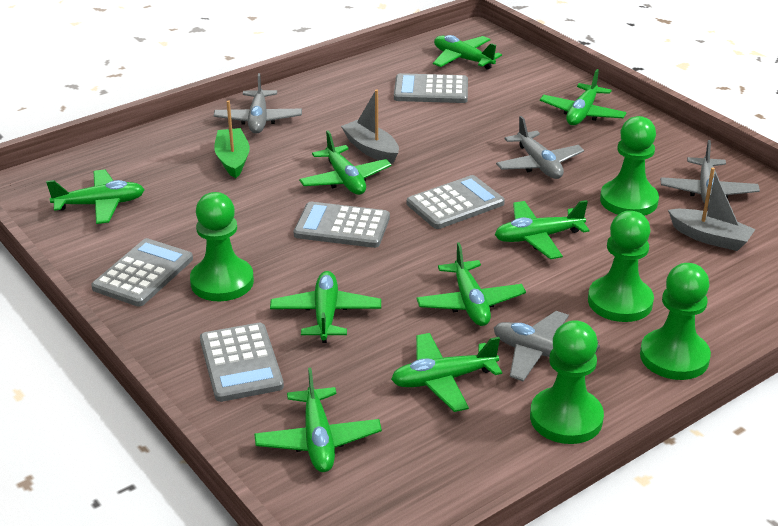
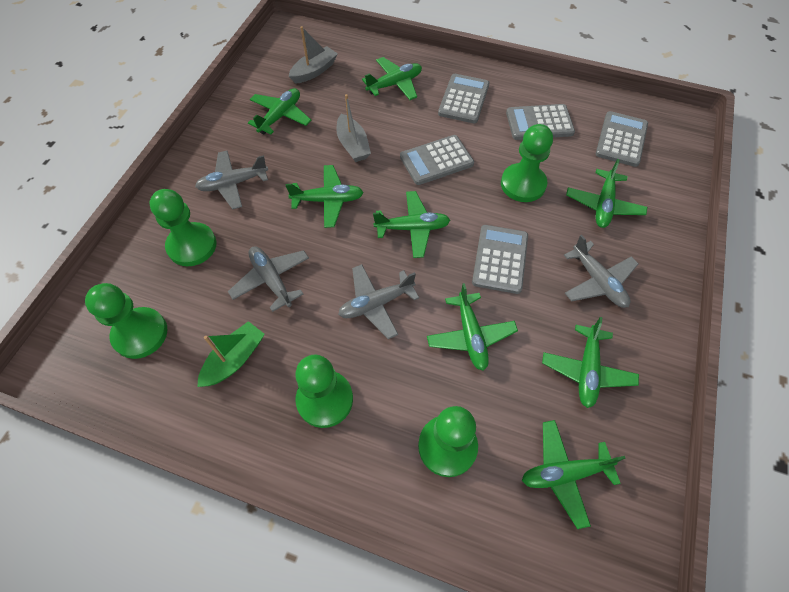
green plane: 9 -> 8

